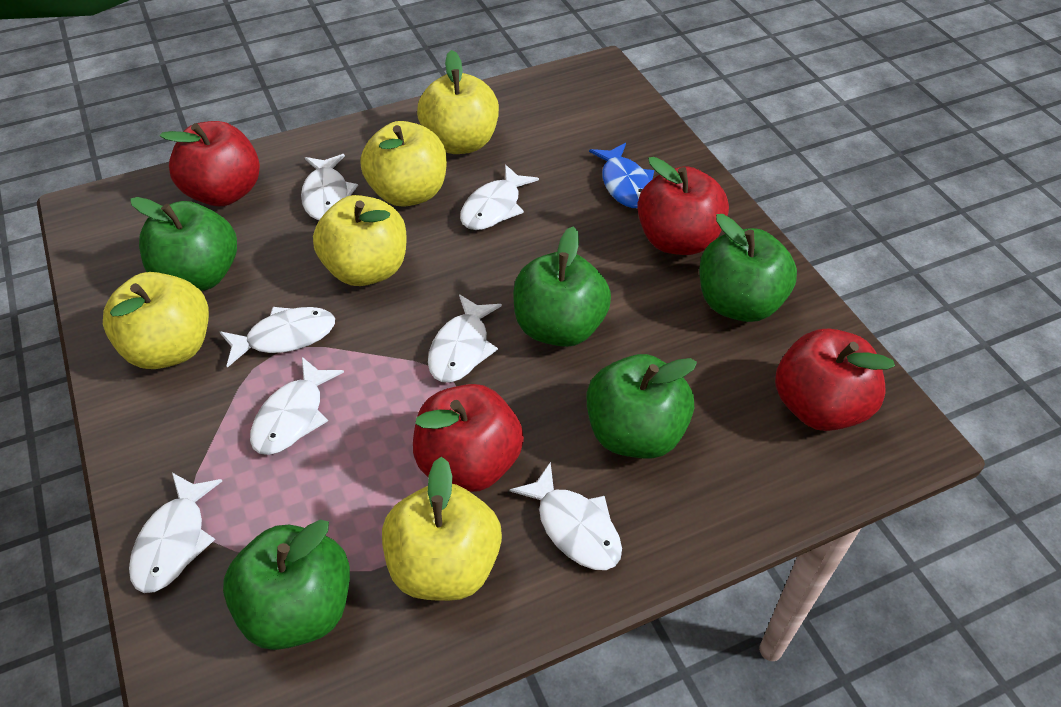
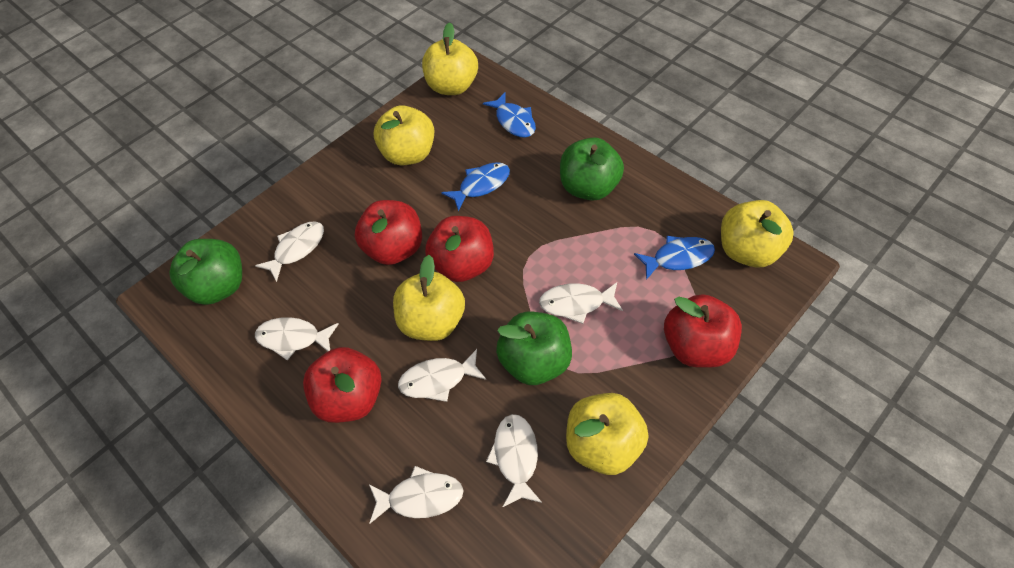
blue fish: 1 -> 3
green apple: 5 -> 3
white fish: 7 -> 6

